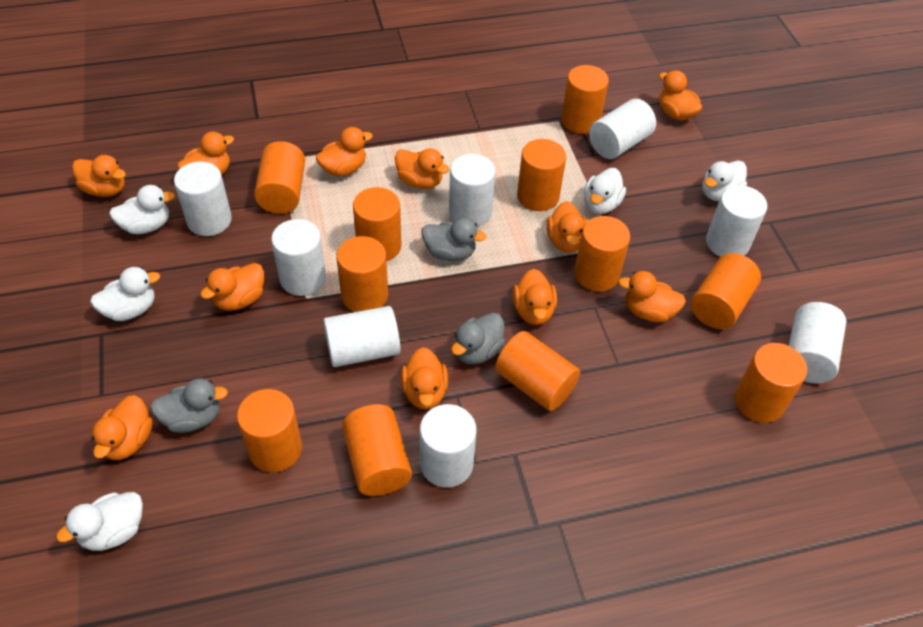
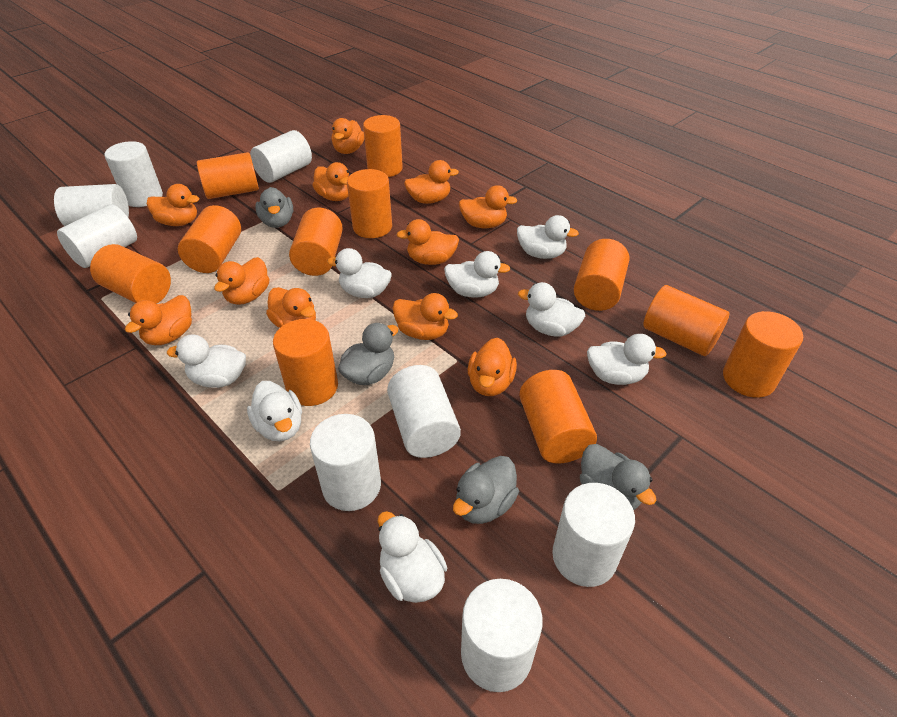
grey duck: 3 -> 4
white duck: 5 -> 8

